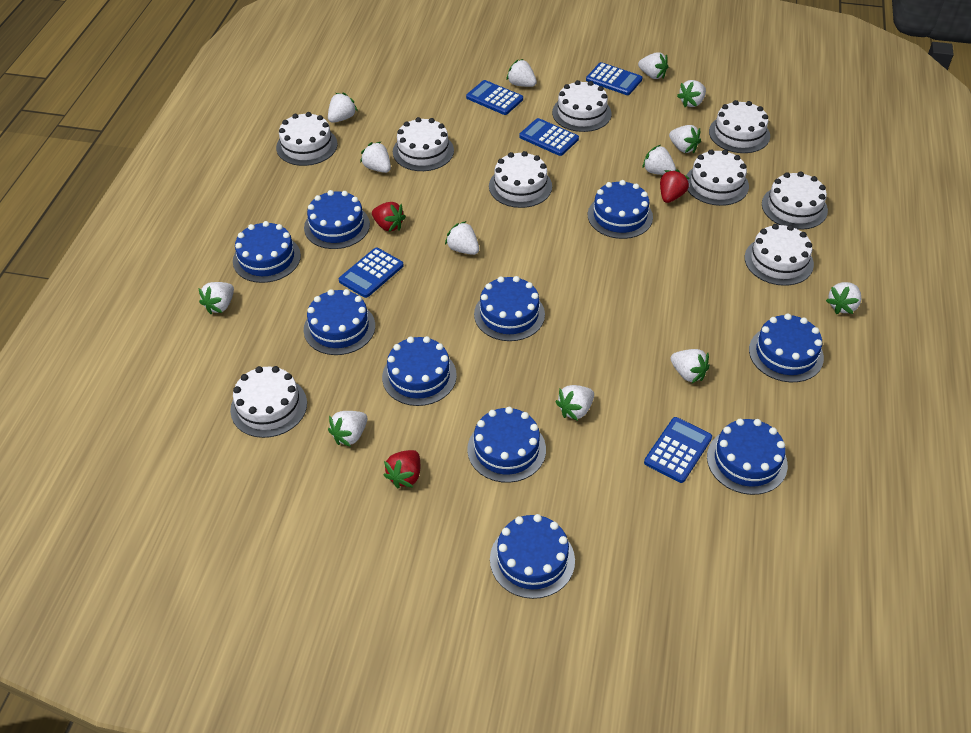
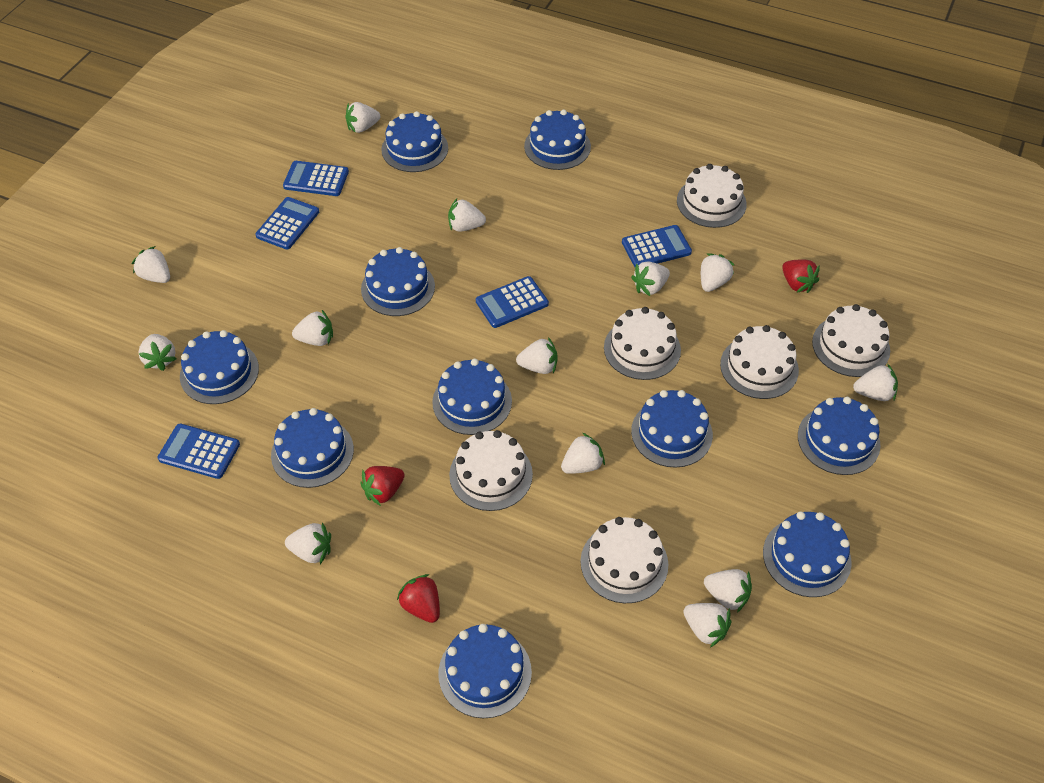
white cake: 9 -> 6

